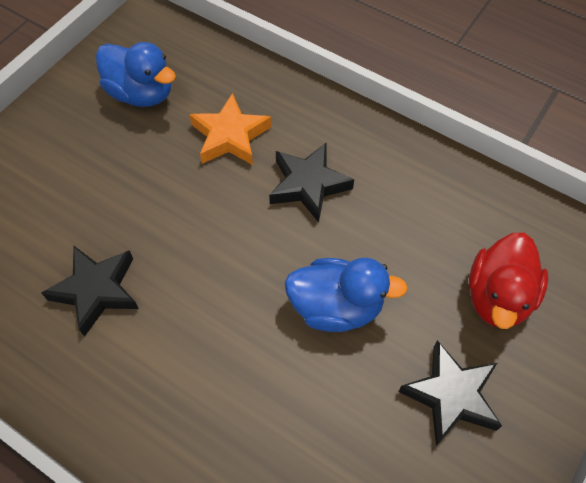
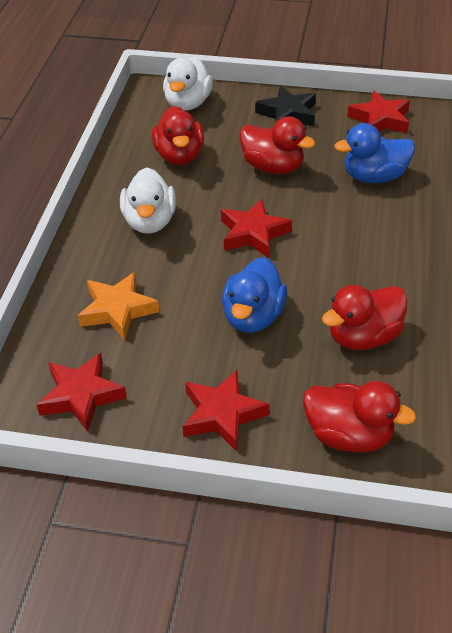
black star: 3 -> 1
red duck: 1 -> 4
red star: 0 -> 4
white duck: 0 -> 2

